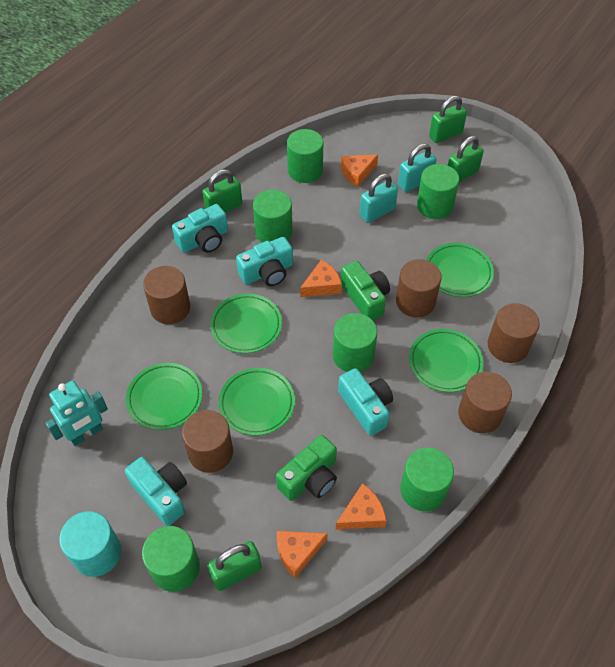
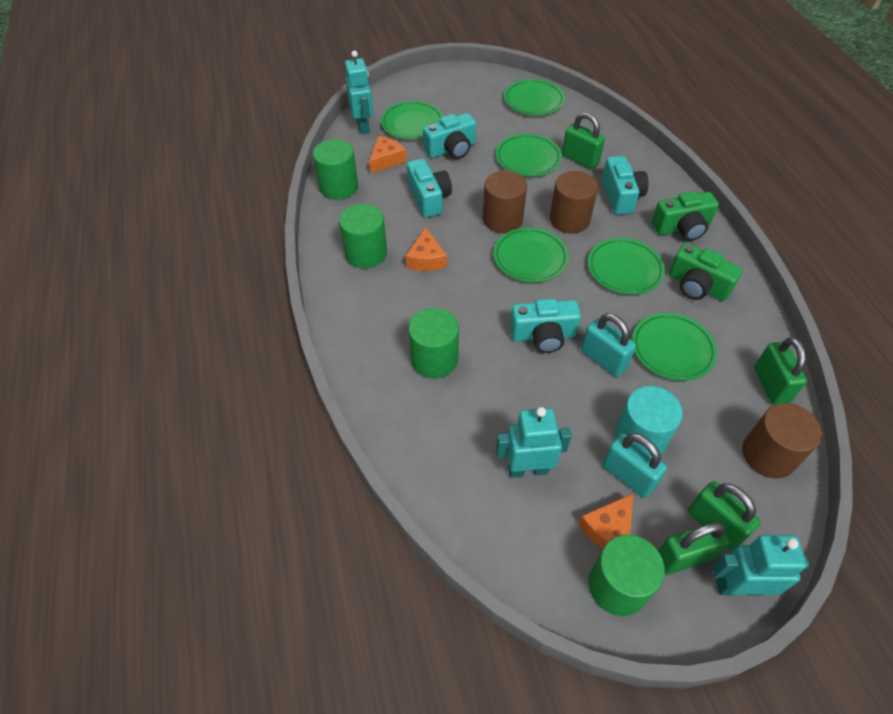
brown cylinder: 5 -> 3
green cylinder: 6 -> 4
green plate: 5 -> 6
orange cheese: 4 -> 3
turquoise robot: 1 -> 3

